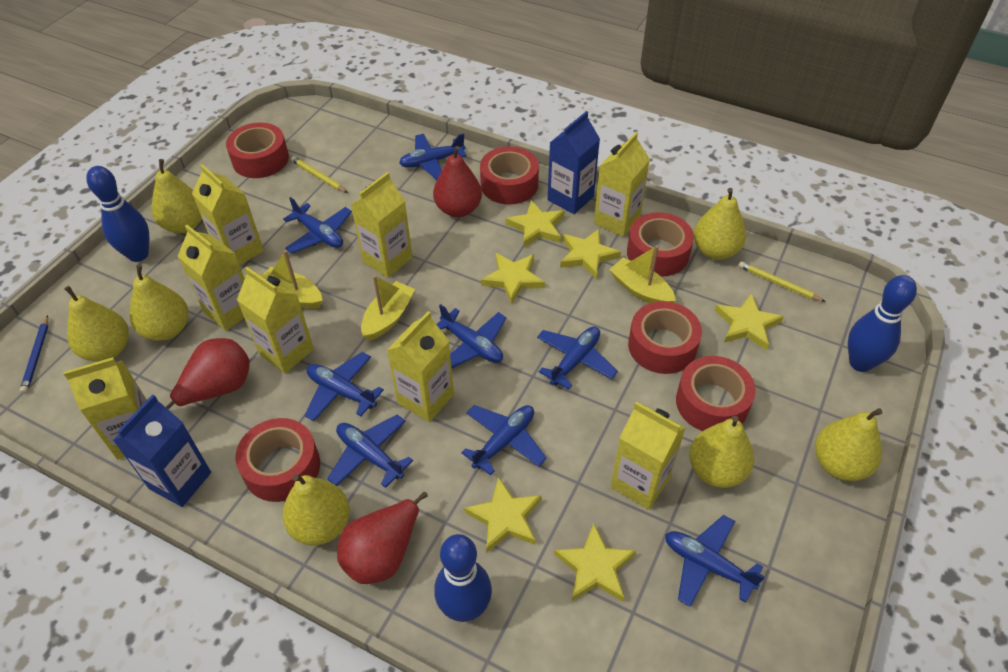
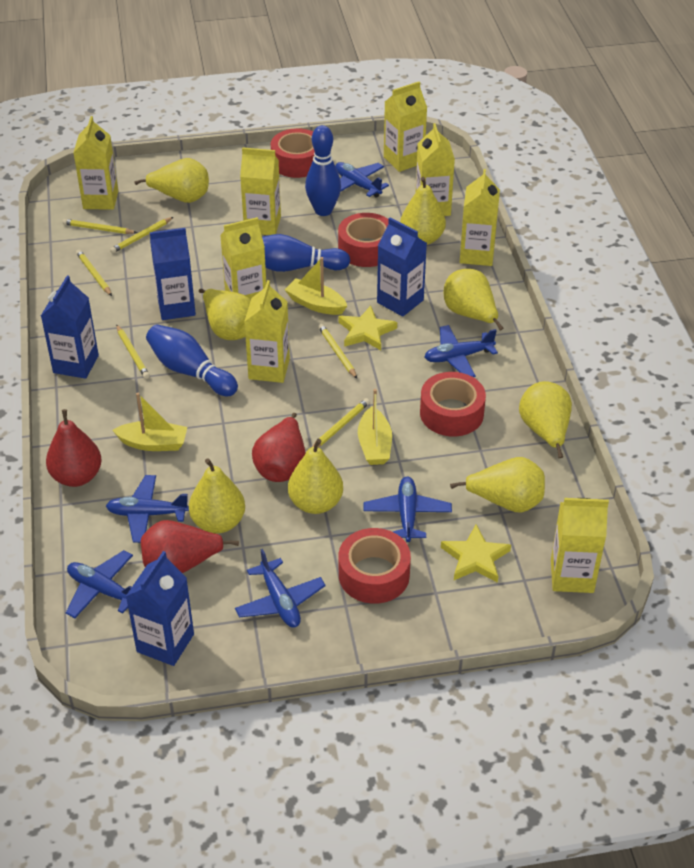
blue carton: 2 -> 4
blue pencil: 1 -> 0
blue plane: 8 -> 6
red tape: 6 -> 4
yellow pear: 7 -> 8
yellow pencil: 2 -> 6
yellow star: 6 -> 2

